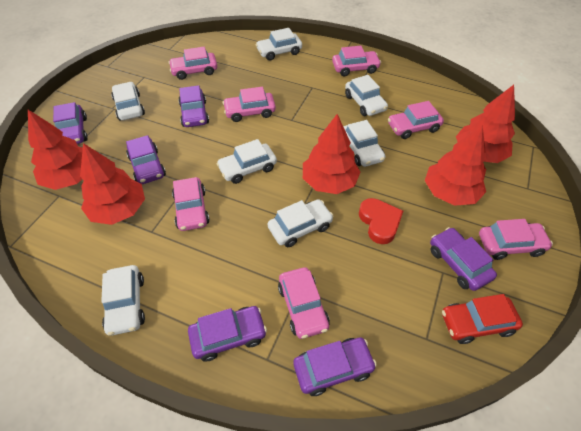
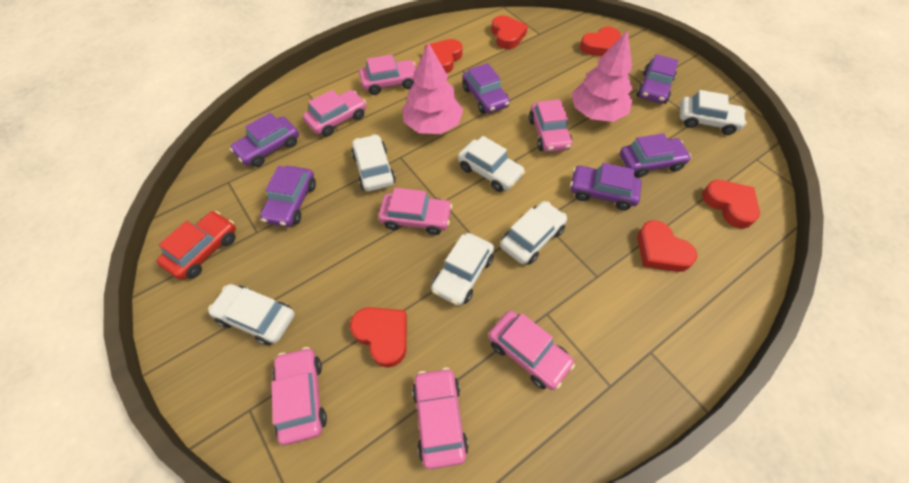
pink tree: 0 -> 2
red heart: 1 -> 6
red tree: 5 -> 0
white car: 7 -> 6

